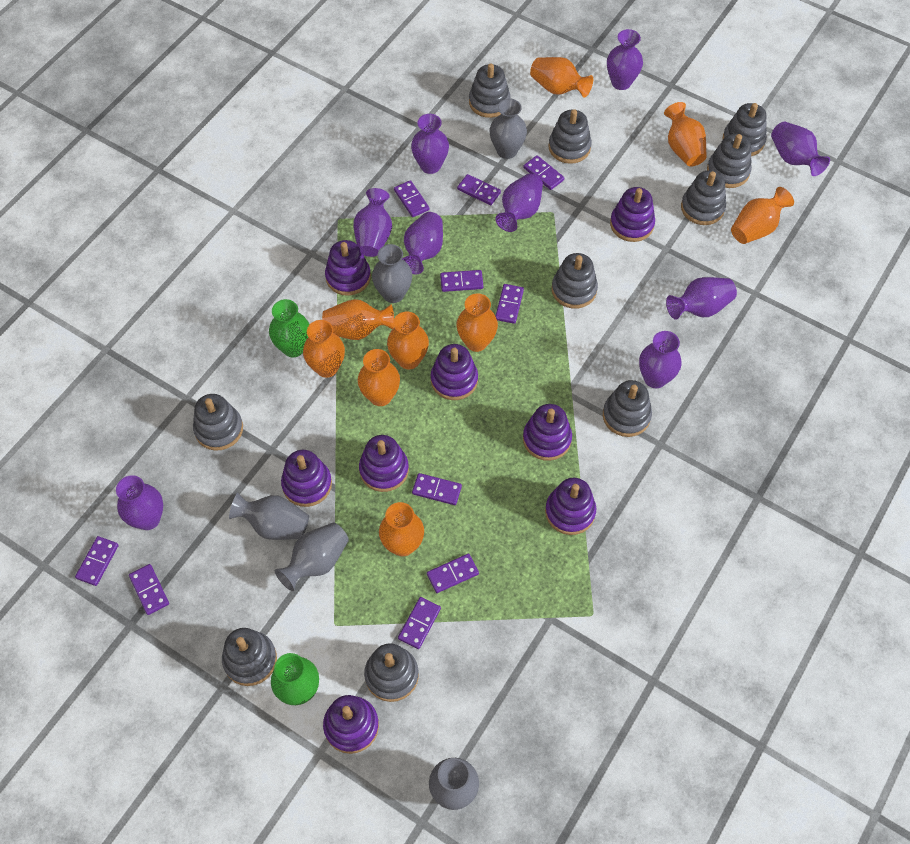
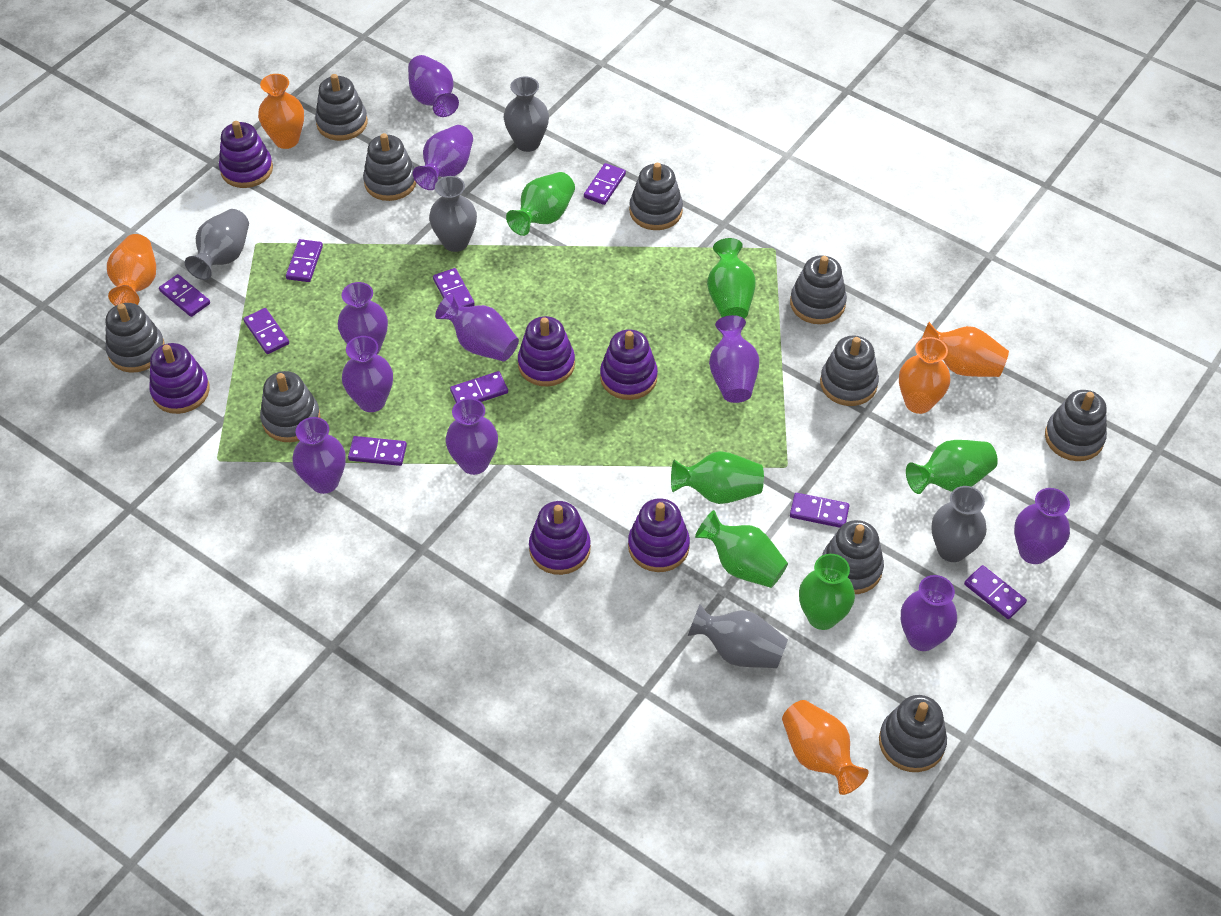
green vase: 2 -> 6
orange vase: 9 -> 5
purple domino: 10 -> 9
purple stacking toy: 8 -> 6
purple vase: 9 -> 10

